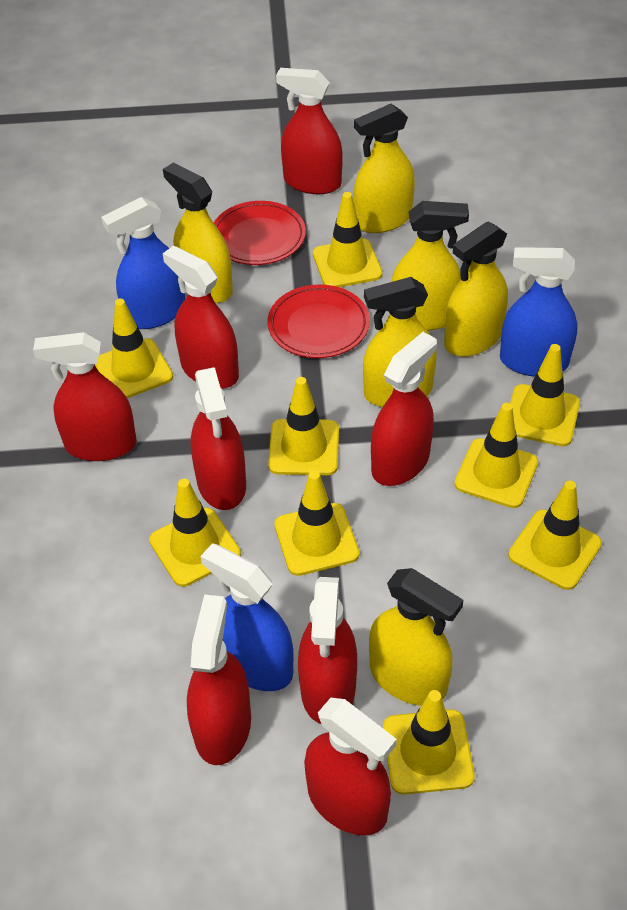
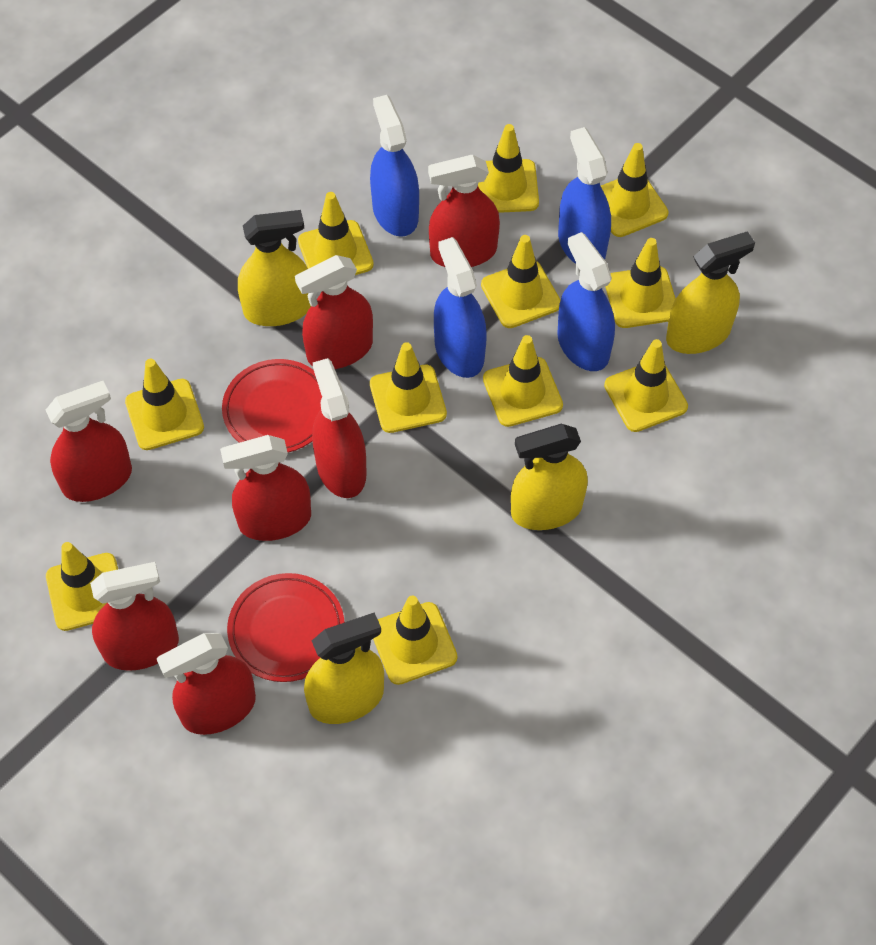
blue spray bottle: 3 -> 4
red spray bottle: 8 -> 7
yellow spray bottle: 6 -> 4
yellow traffic cone: 9 -> 11

